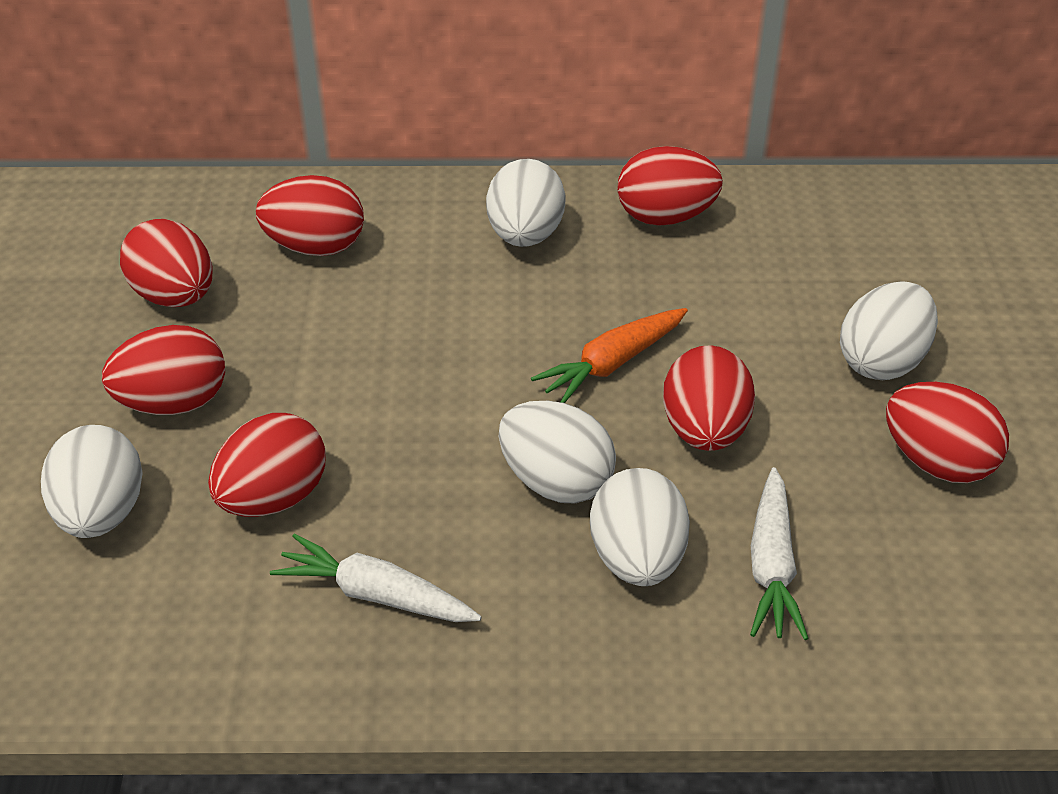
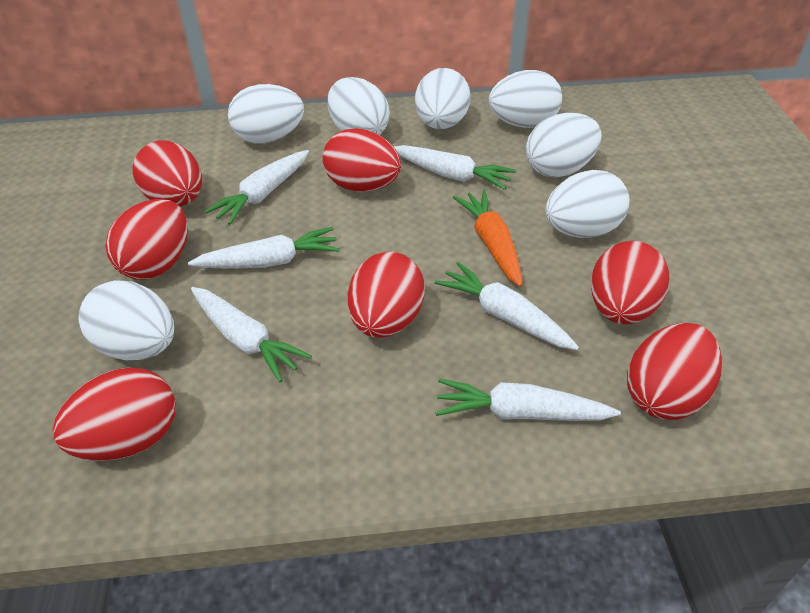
white carrot: 2 -> 6
white egg: 5 -> 7

